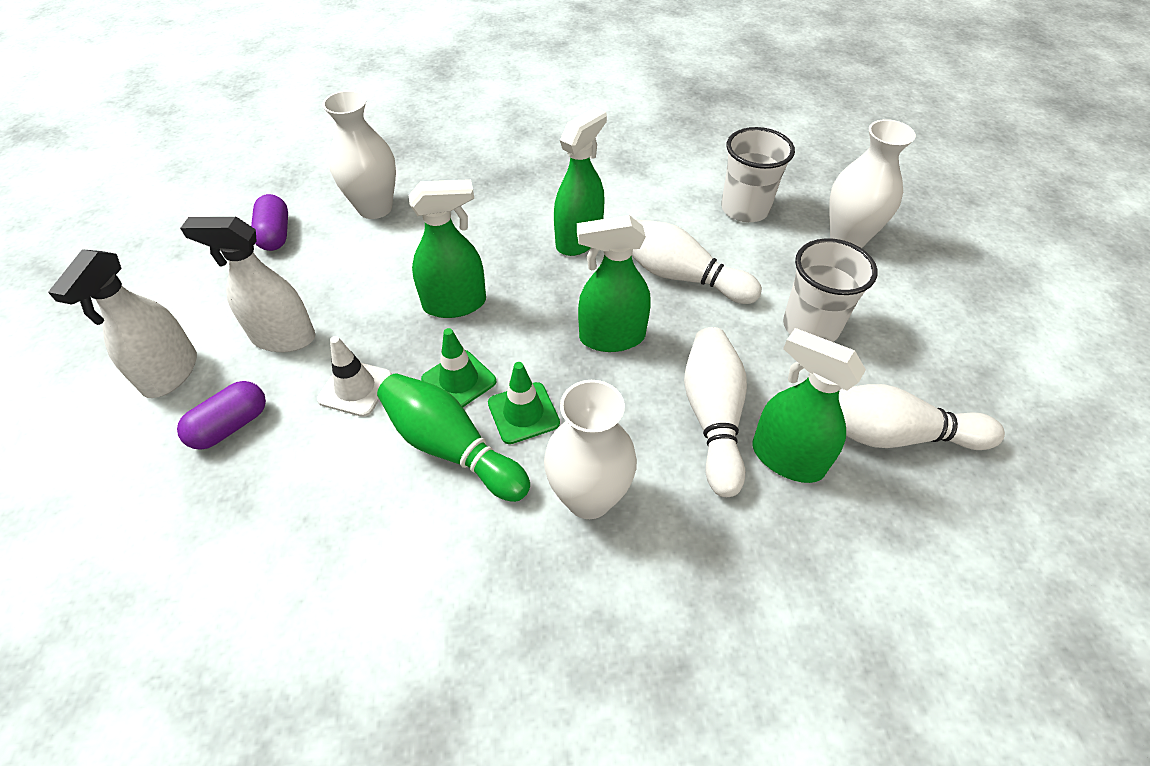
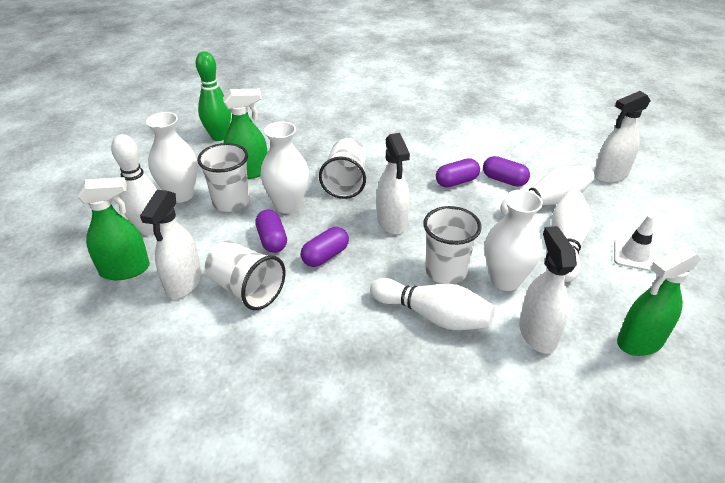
green spray bottle: 4 -> 3
green traffic cone: 2 -> 0
purple capsule: 2 -> 4
white bowling pin: 3 -> 4
white cup: 2 -> 4
white spray bottle: 2 -> 4

